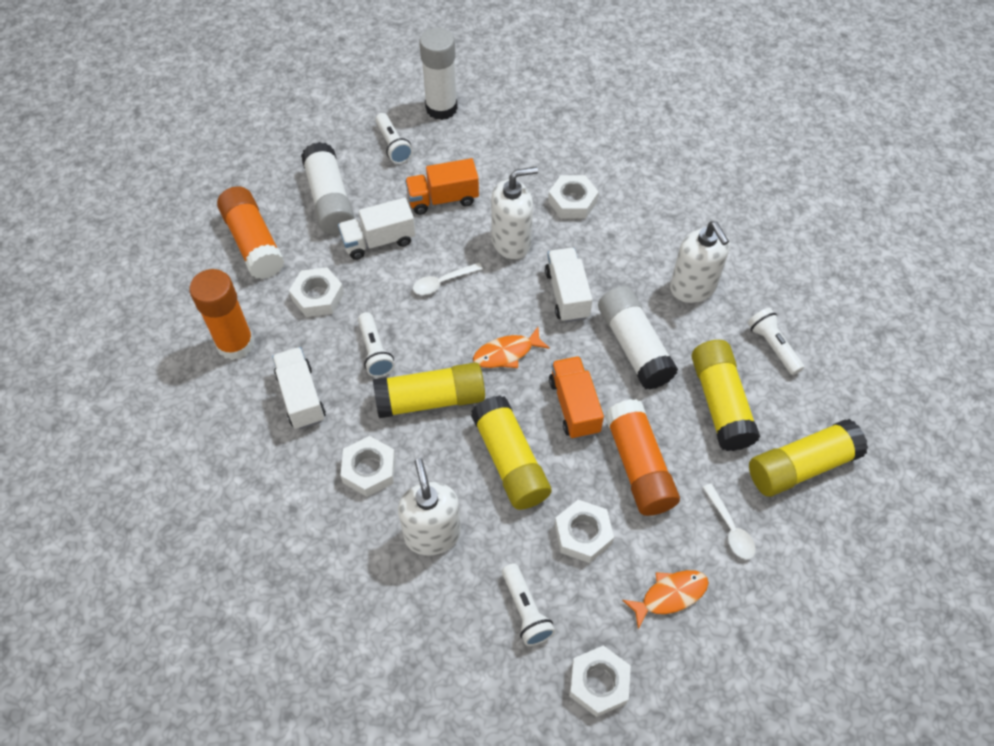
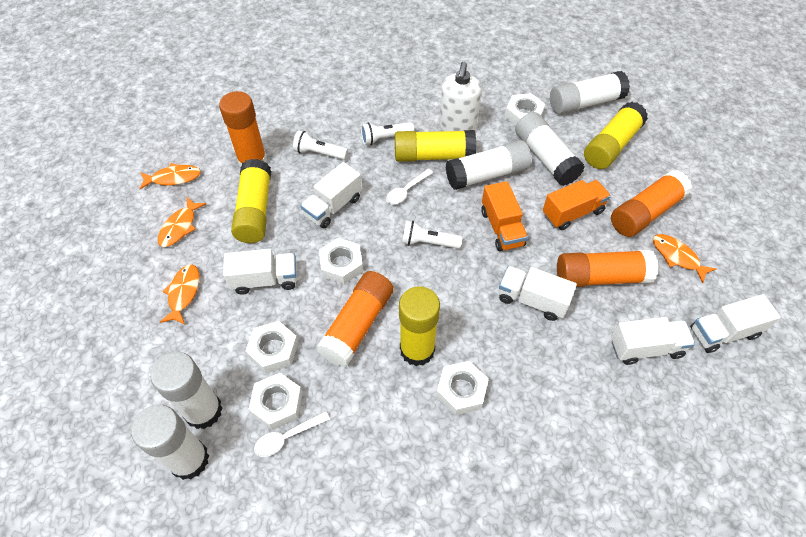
orange fish: 2 -> 4
orange glue stick: 3 -> 4
white flashlight: 4 -> 3
white glue stick: 3 -> 5
white soap dispenser: 3 -> 1
white truck: 3 -> 5

